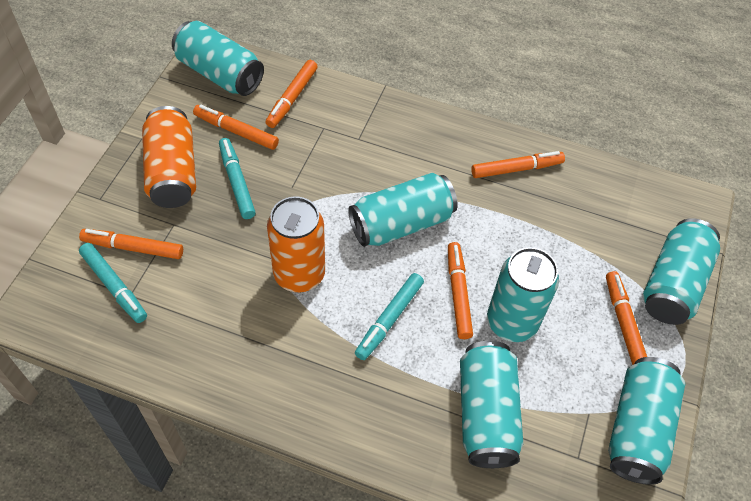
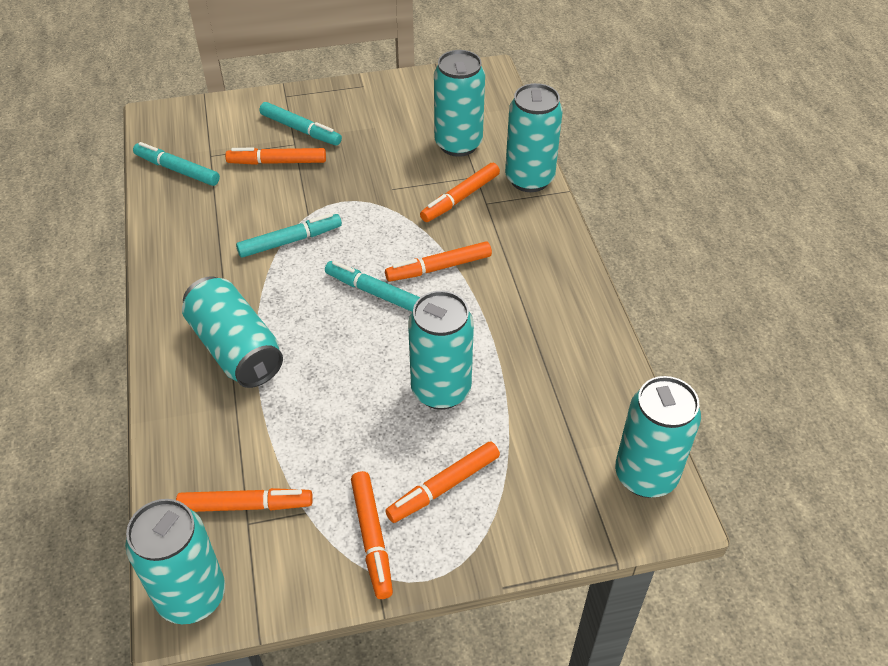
orange can: 2 -> 0
turquoise marker: 3 -> 4

